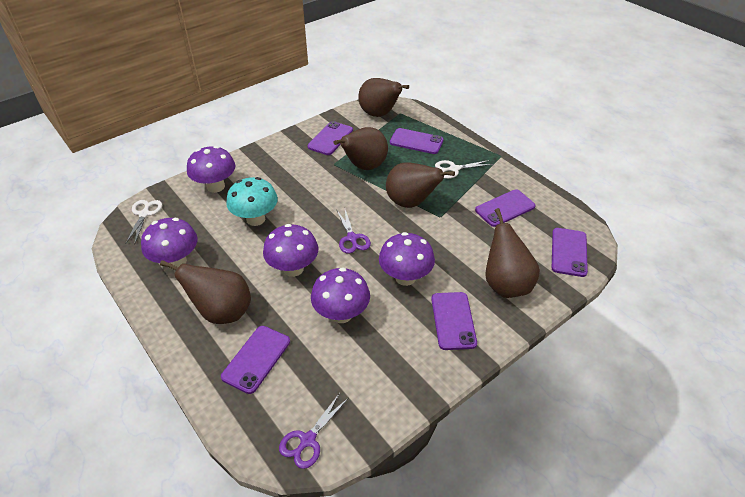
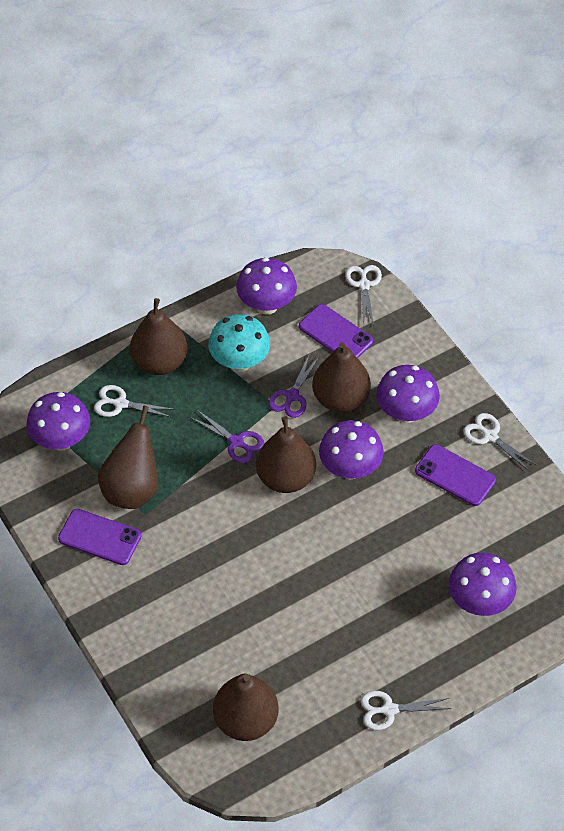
purple phone: 6 -> 3
white scissors: 2 -> 4

